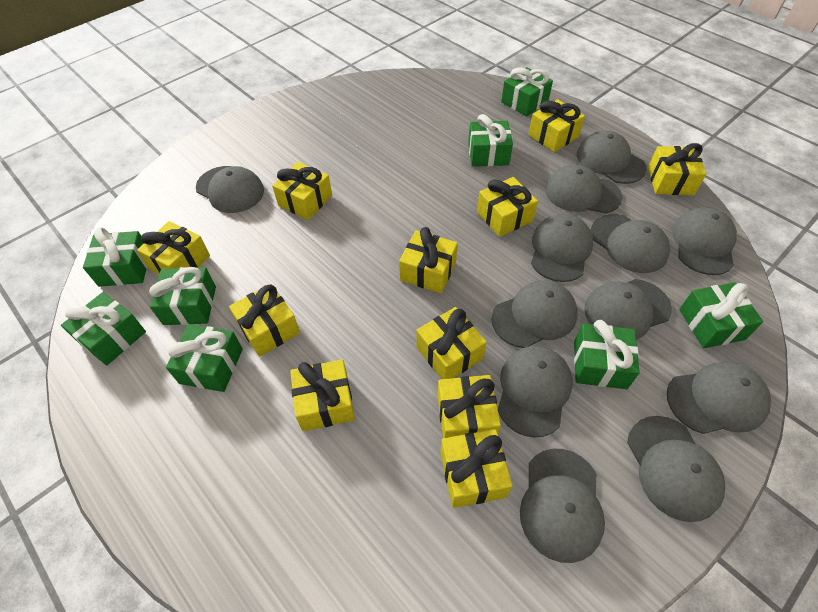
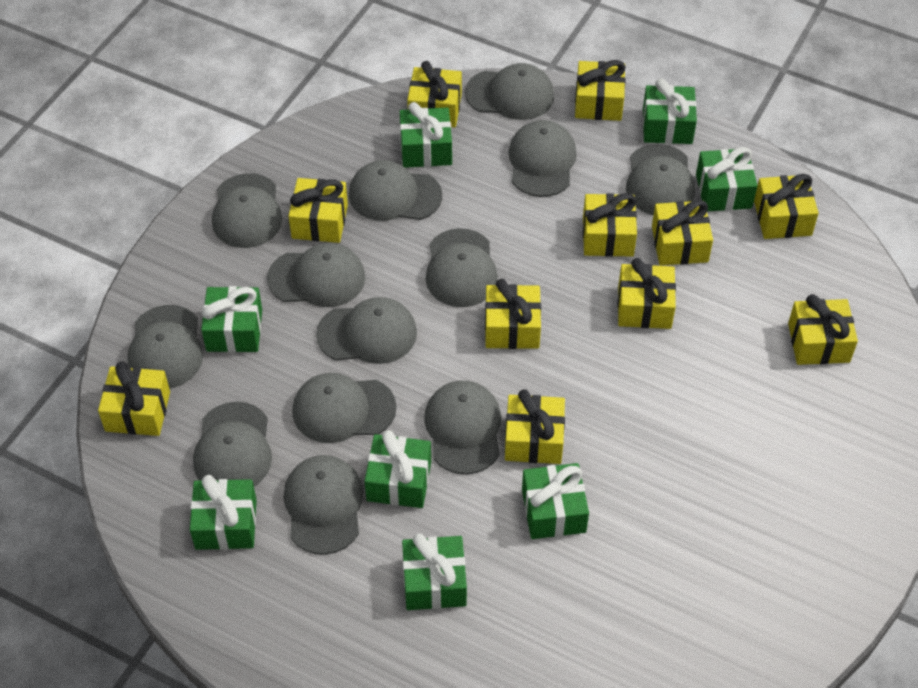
grey cap: 12 -> 13

